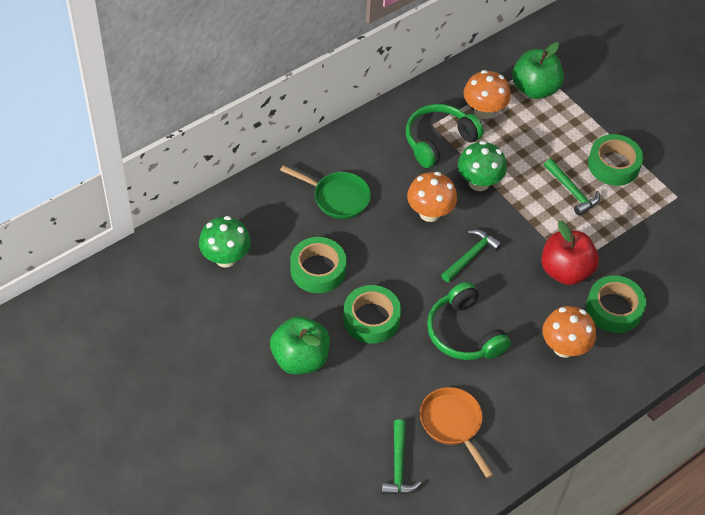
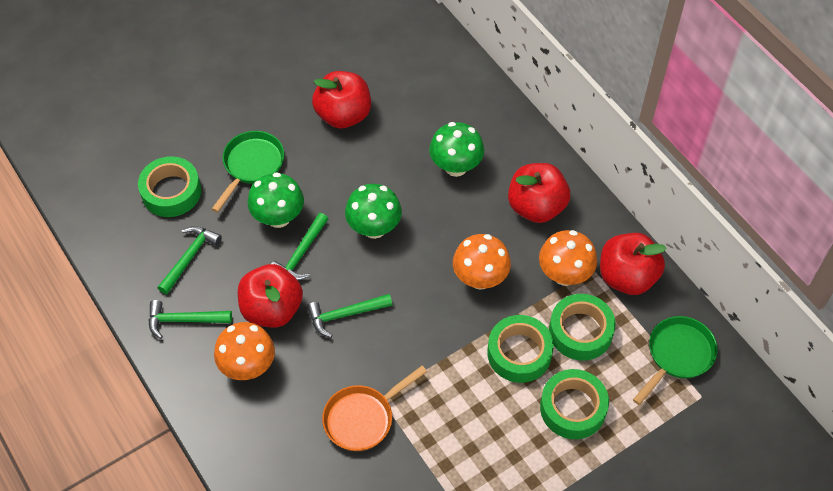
green apple: 2 -> 0
green hammer: 3 -> 4
green headphones: 2 -> 0
green mushroom: 2 -> 3
green pan: 1 -> 2
red apple: 1 -> 4

